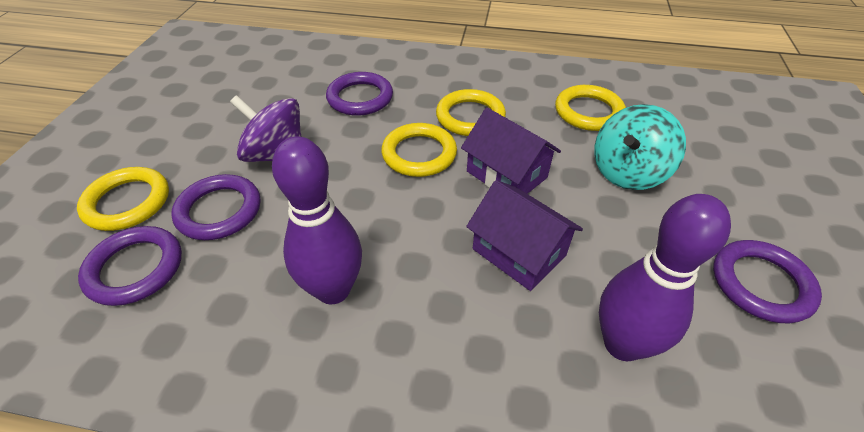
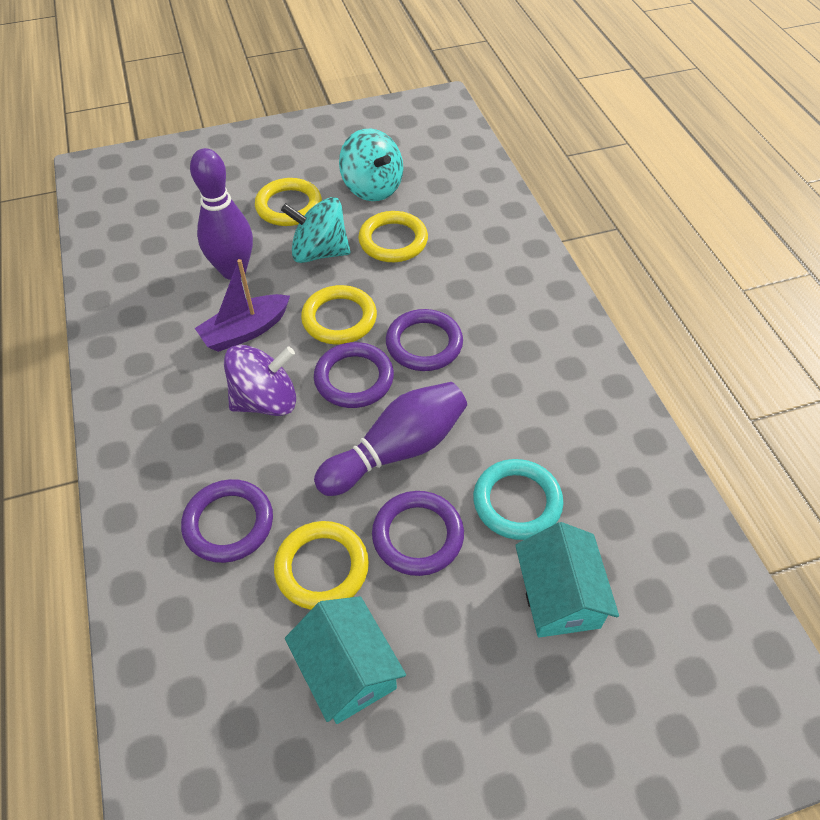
purple boat: 0 -> 1
purple house: 2 -> 0
turquoise house: 0 -> 2
turquoise ring: 0 -> 1
turquoise spinning top: 1 -> 2

